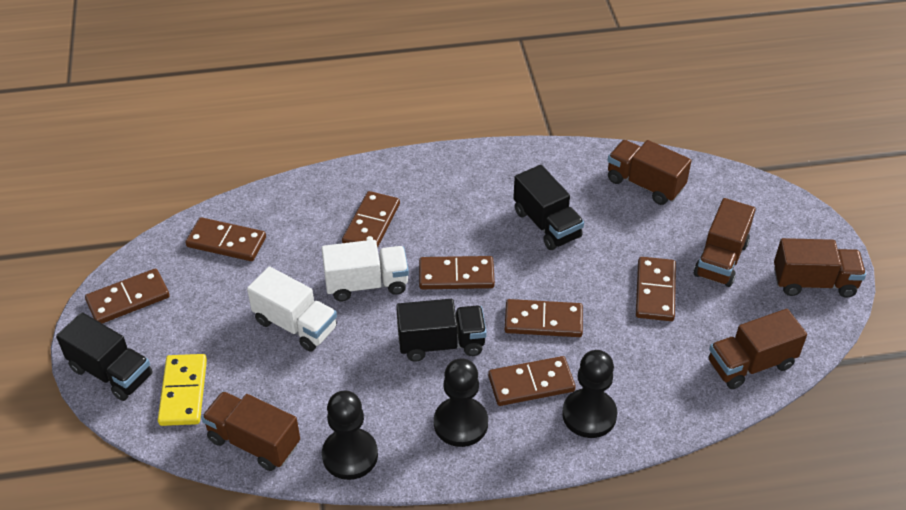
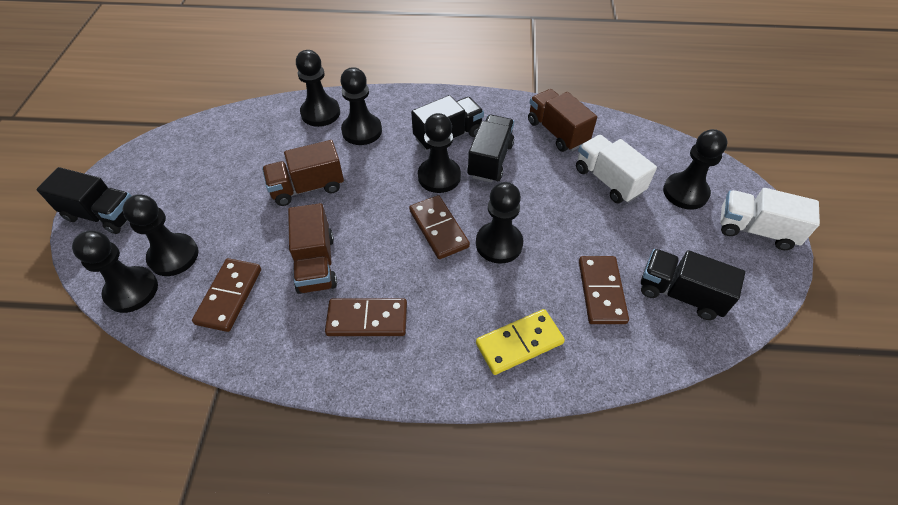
black pawn: 3 -> 7
black truck: 3 -> 4
brown domino: 7 -> 4
brown truck: 5 -> 3

